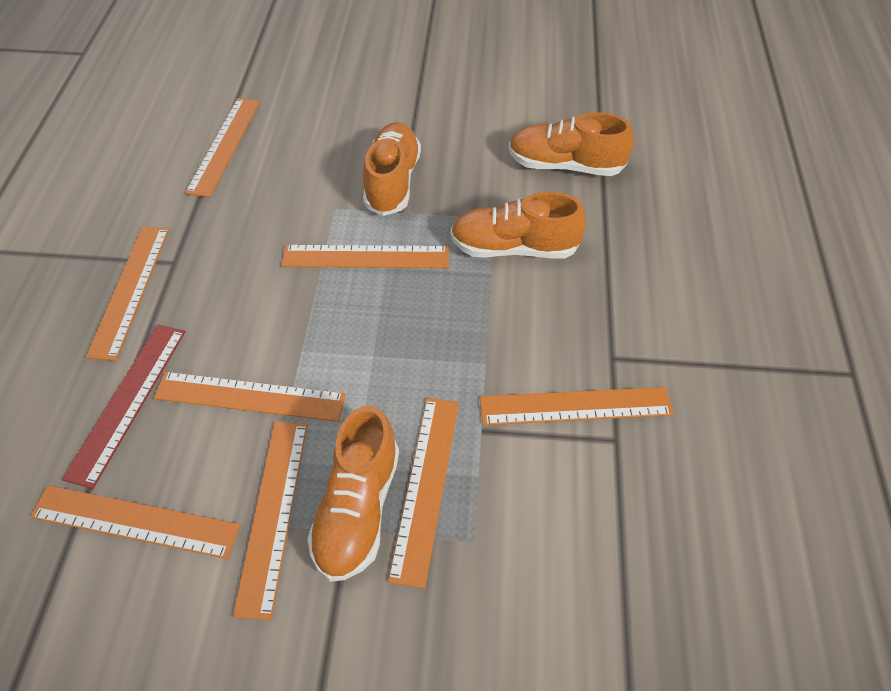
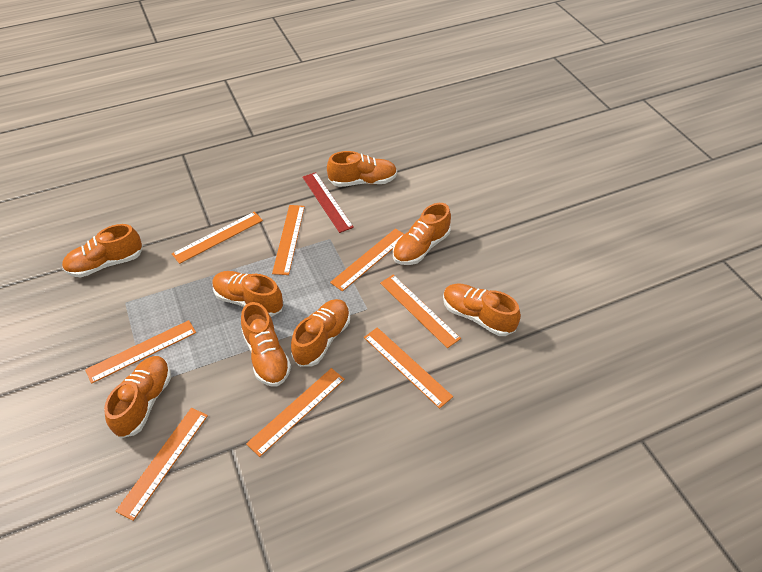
orange shoe: 4 -> 8

